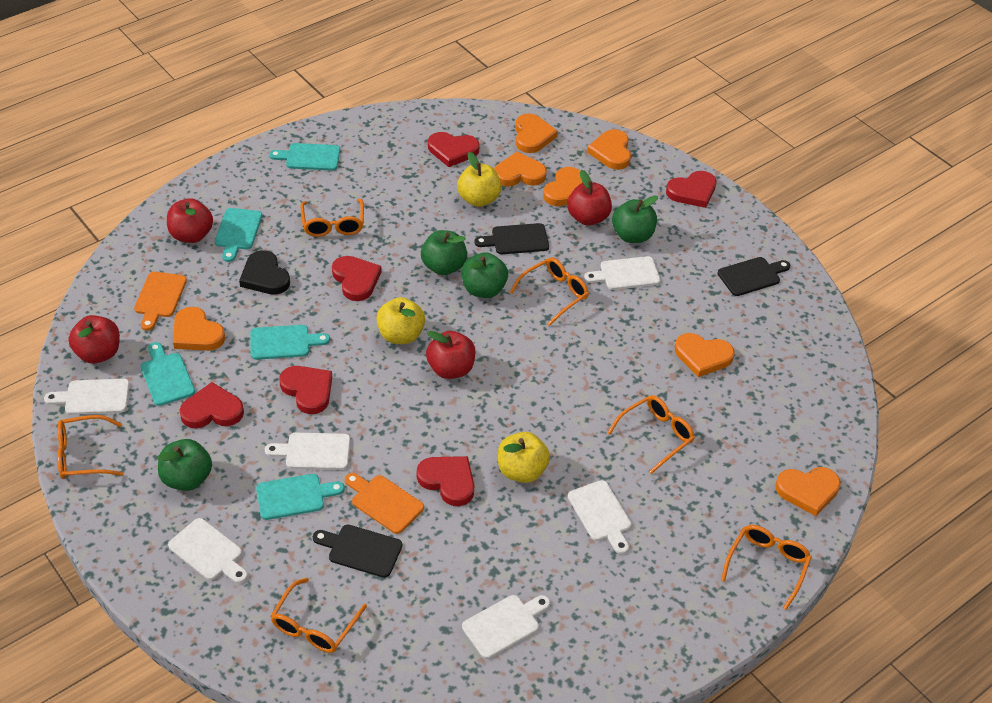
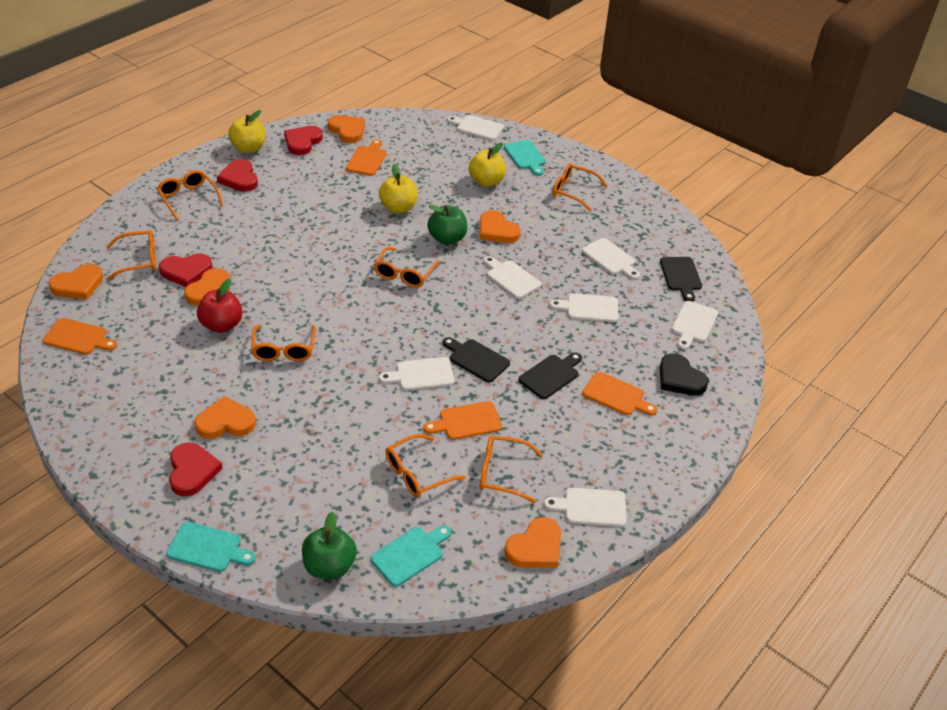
green apple: 4 -> 2
orange cutting board: 2 -> 4
orange glasses: 6 -> 7
orange heart: 7 -> 6
red apple: 4 -> 1
red heart: 6 -> 4
turquoise cutting board: 5 -> 3
white cutting board: 6 -> 7

